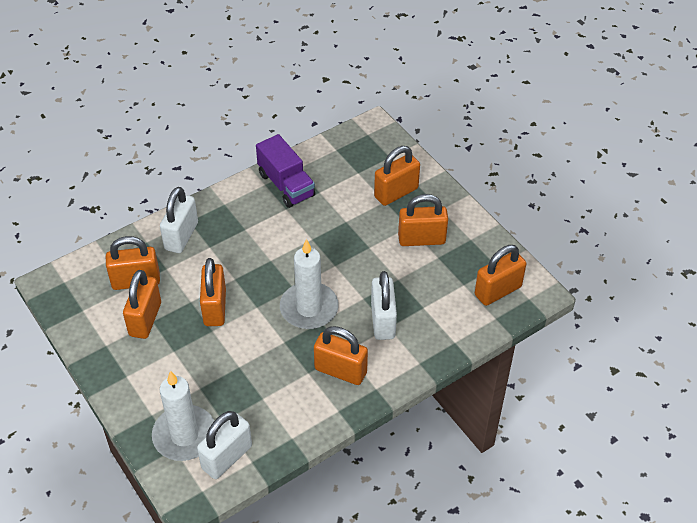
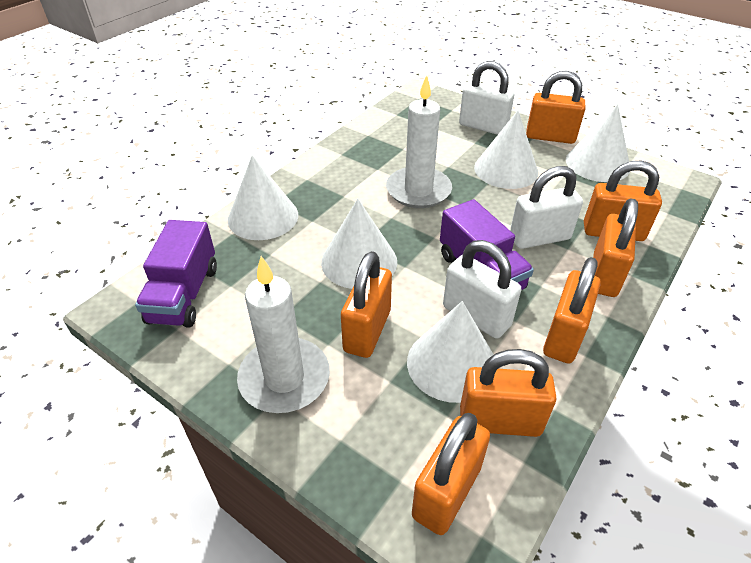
purple truck: 1 -> 2
white cone: 0 -> 5

